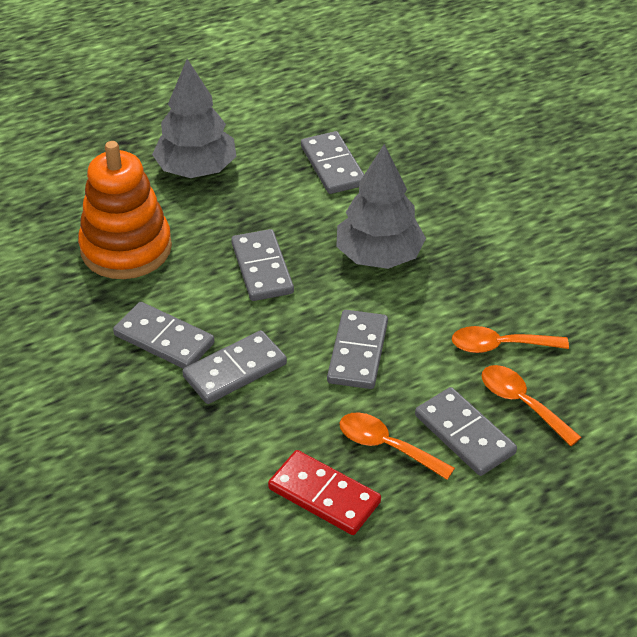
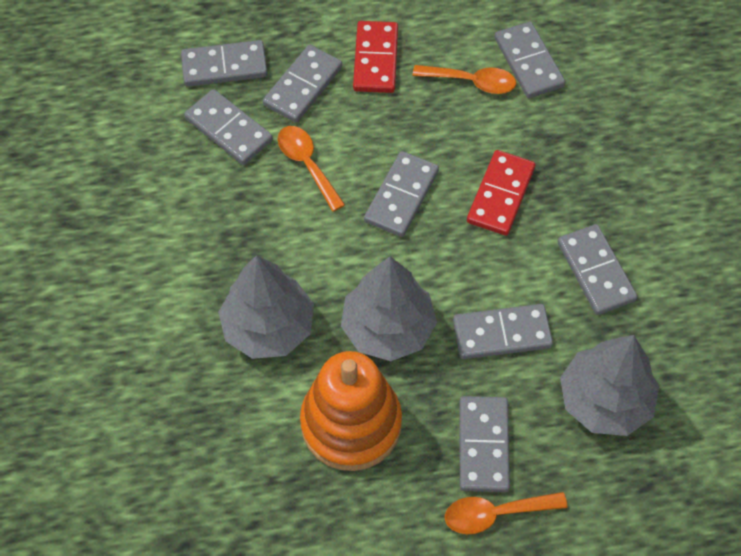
grey domino: 6 -> 8
grey tree: 2 -> 3
red domino: 1 -> 2

